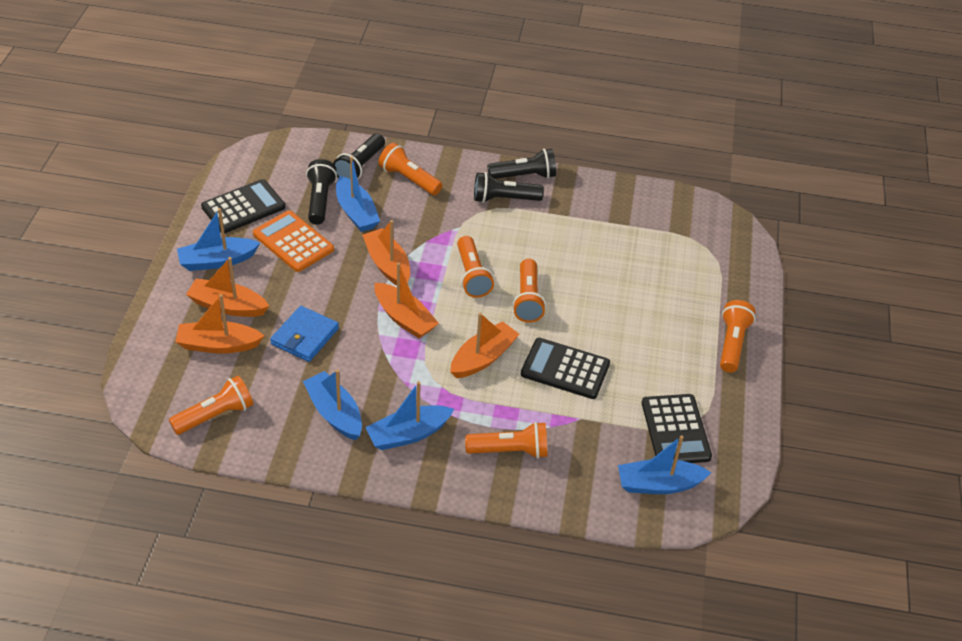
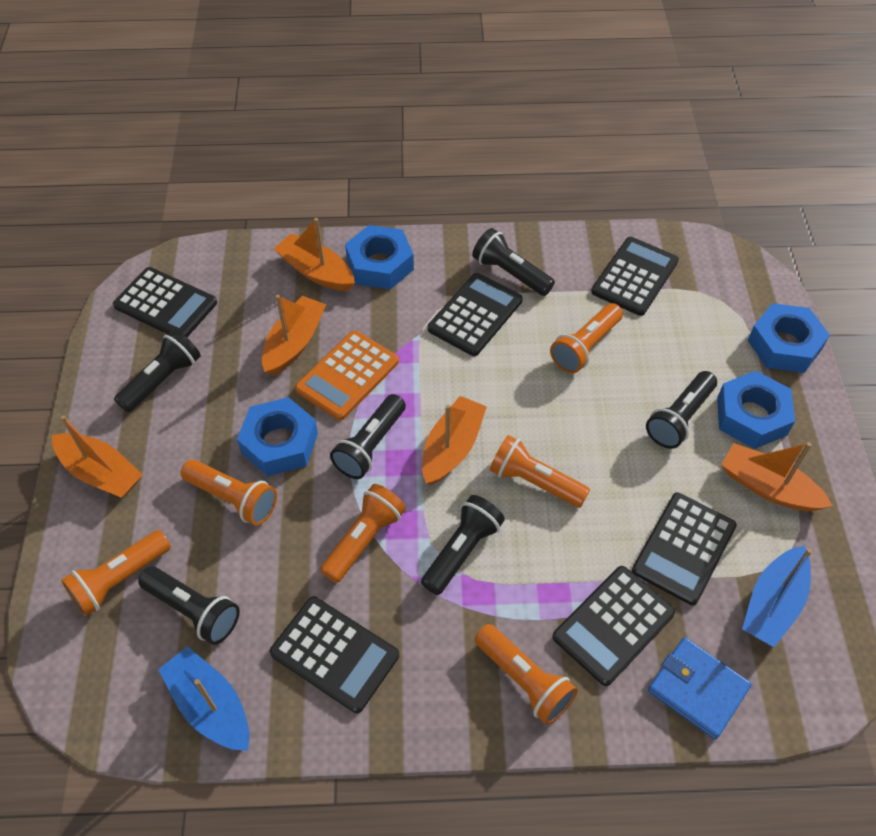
black calculator: 3 -> 6
black flashlight: 4 -> 6
blue boat: 5 -> 2
blue nut: 0 -> 4

